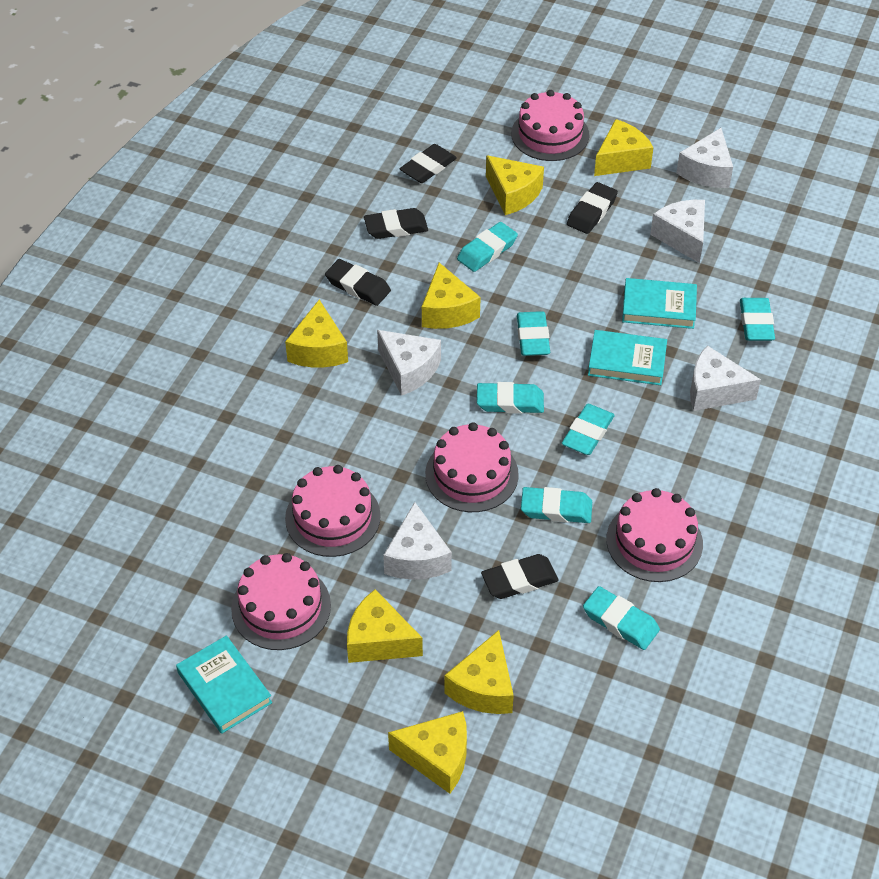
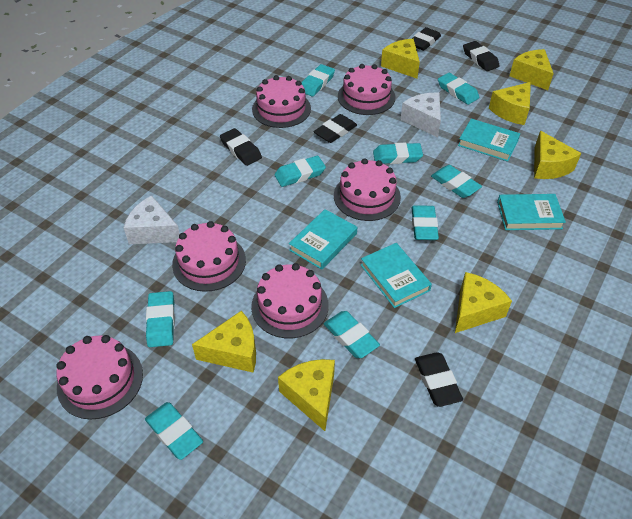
pink cake: 5 -> 6
turquoise book: 3 -> 4
turquoise eraser: 7 -> 9
white cheese: 5 -> 2

